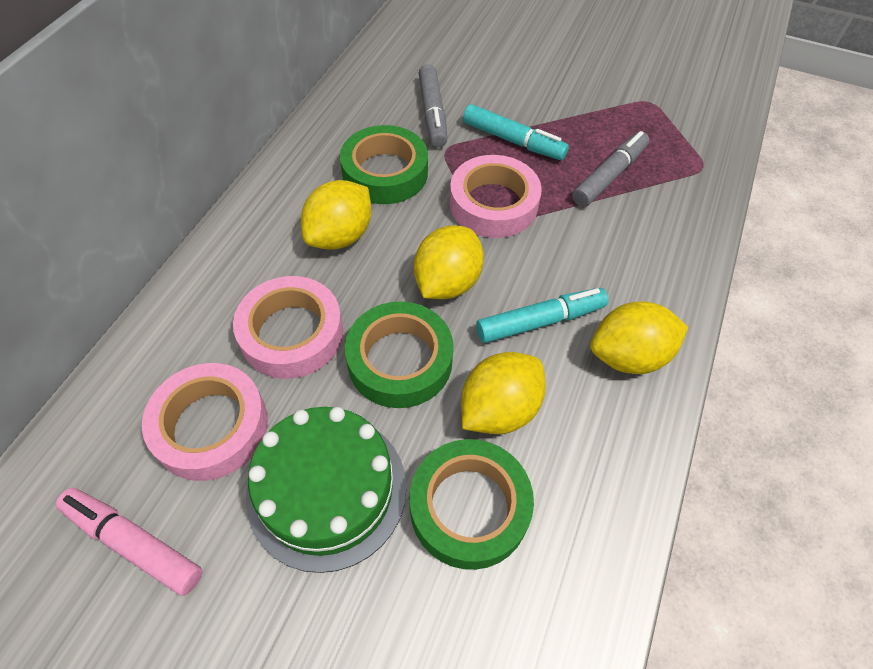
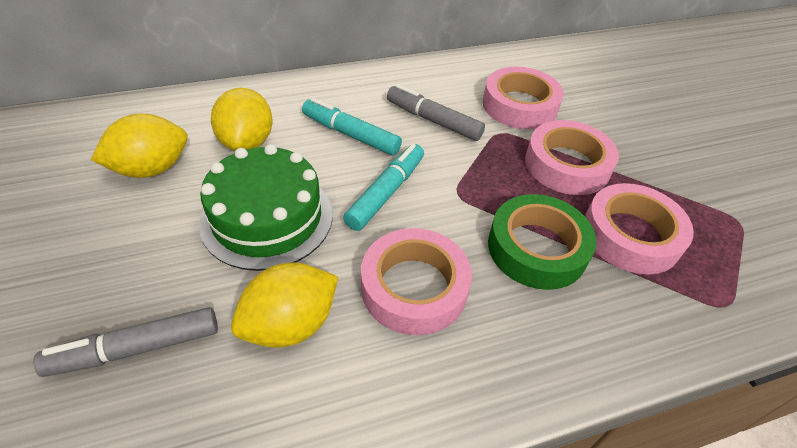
green tape: 3 -> 1
pink marker: 1 -> 0
pink tape: 3 -> 4
yellow lemon: 4 -> 3

